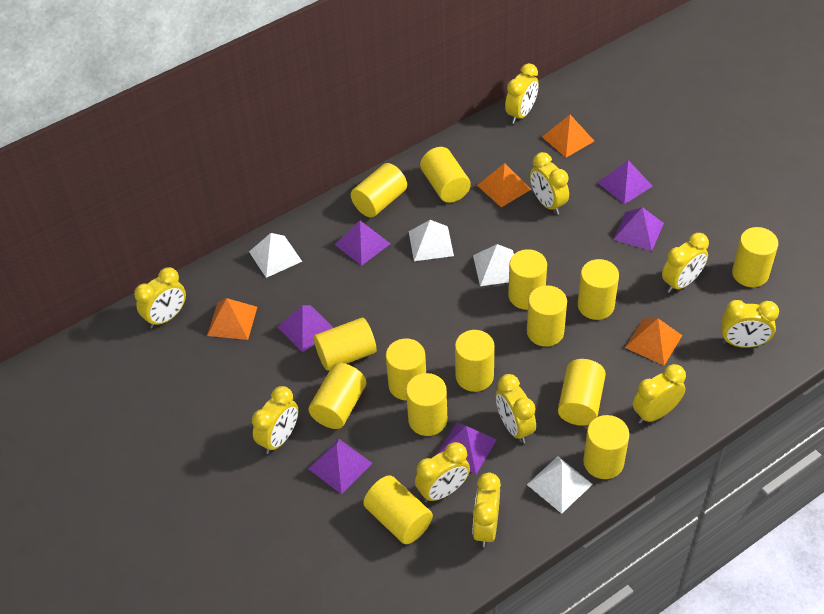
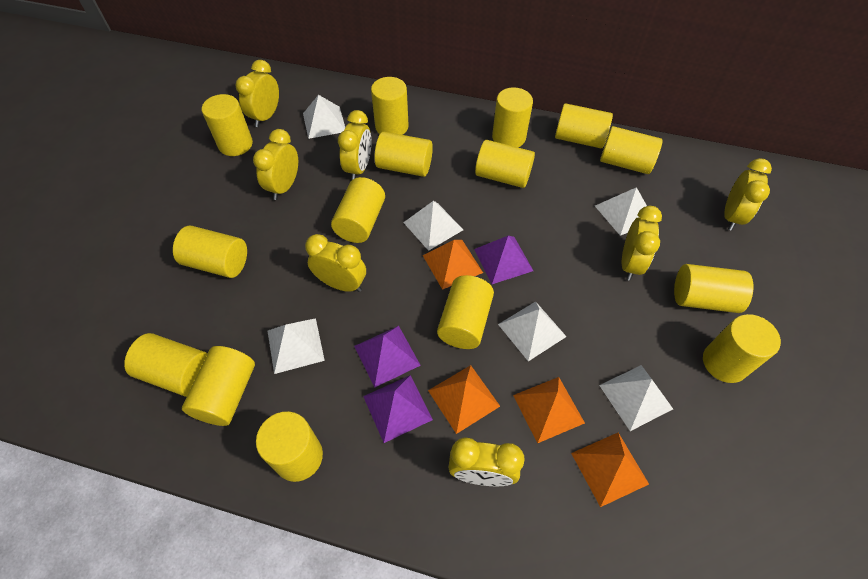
purple pyramid: 6 -> 3
white pyramid: 4 -> 6
yellow clock: 10 -> 7
yellow cylinder: 14 -> 15

